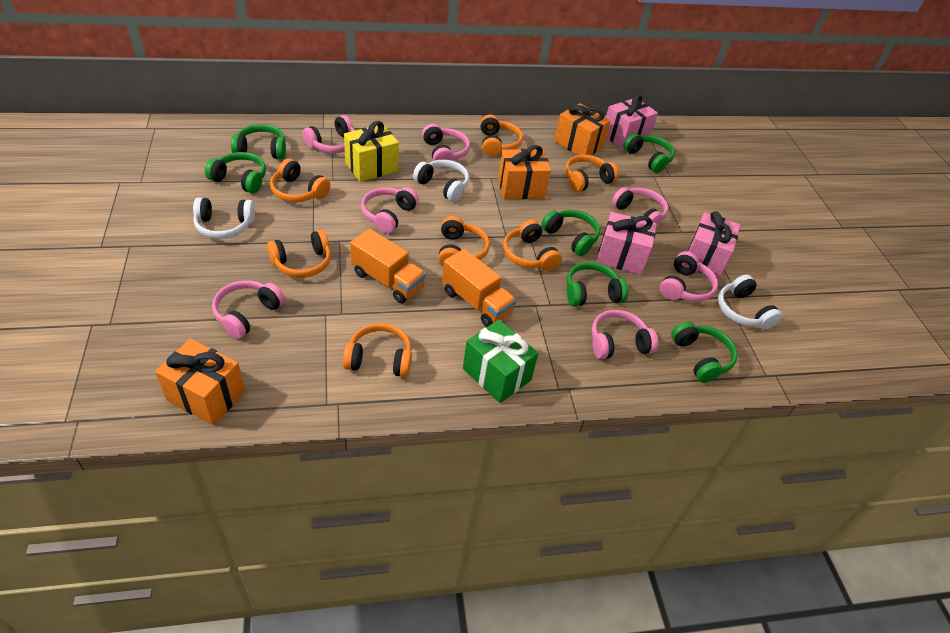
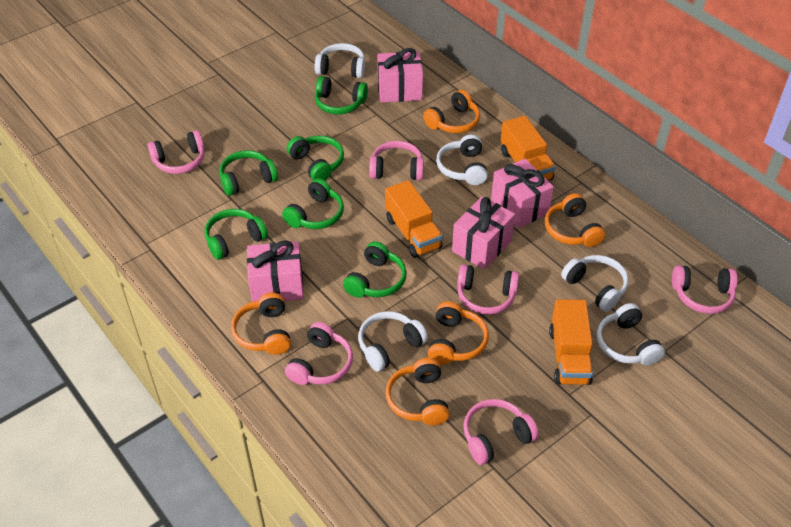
green gift: 1 -> 0
orange gift: 3 -> 0
orange headphones: 7 -> 5
orange truck: 2 -> 3
pink gift: 3 -> 4
pink headphones: 7 -> 6
white headphones: 3 -> 5
yellow gift: 1 -> 0

